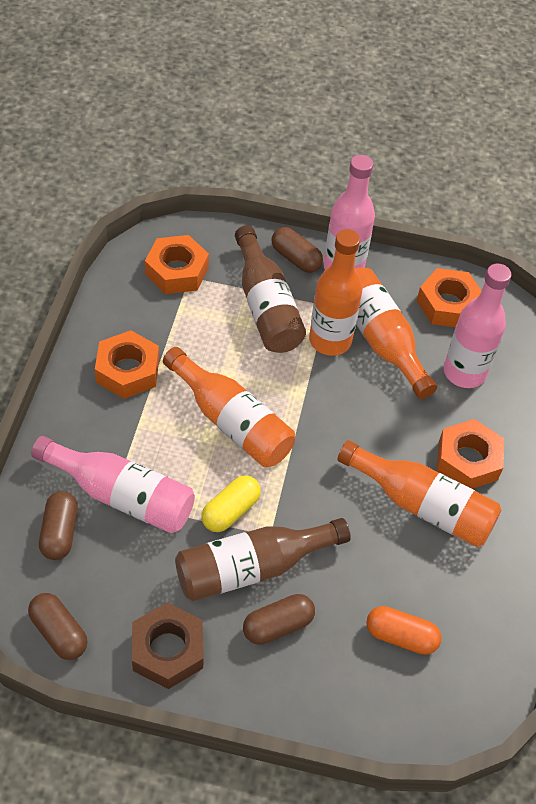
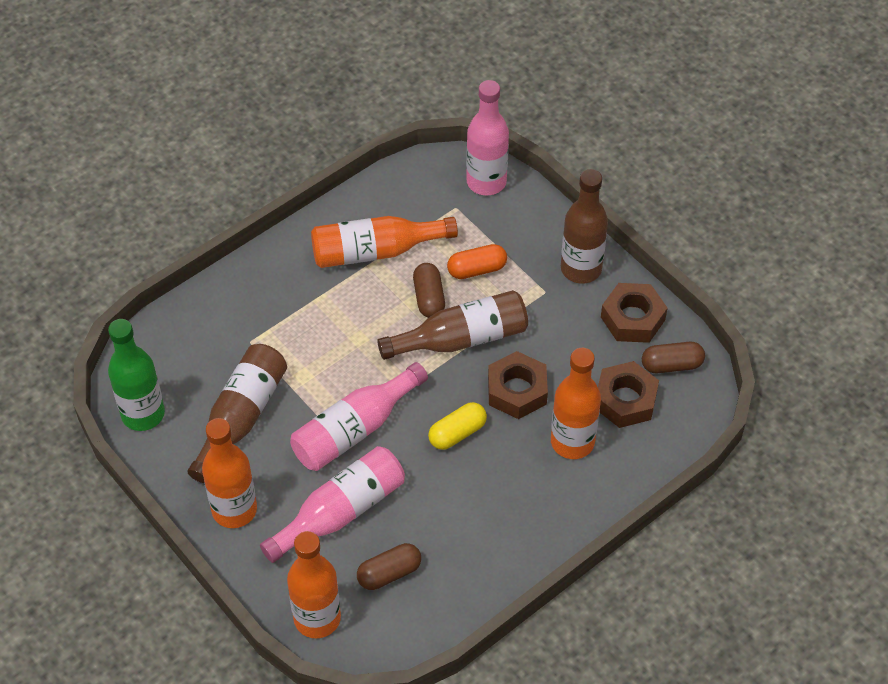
brown bottle: 2 -> 3
brown capsule: 4 -> 3
brown nut: 1 -> 3
green bottle: 0 -> 1
orange nut: 4 -> 0

